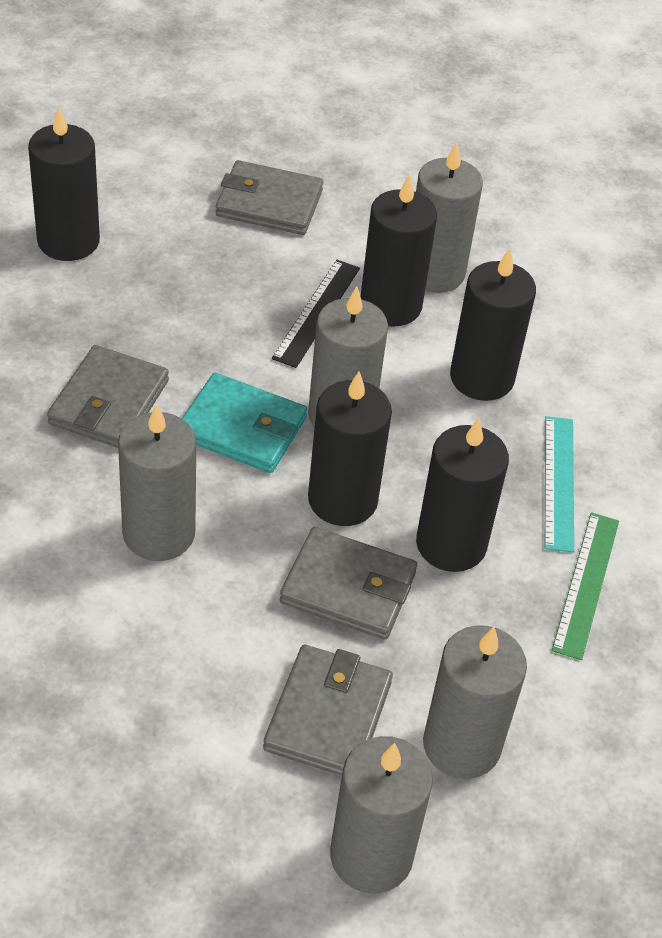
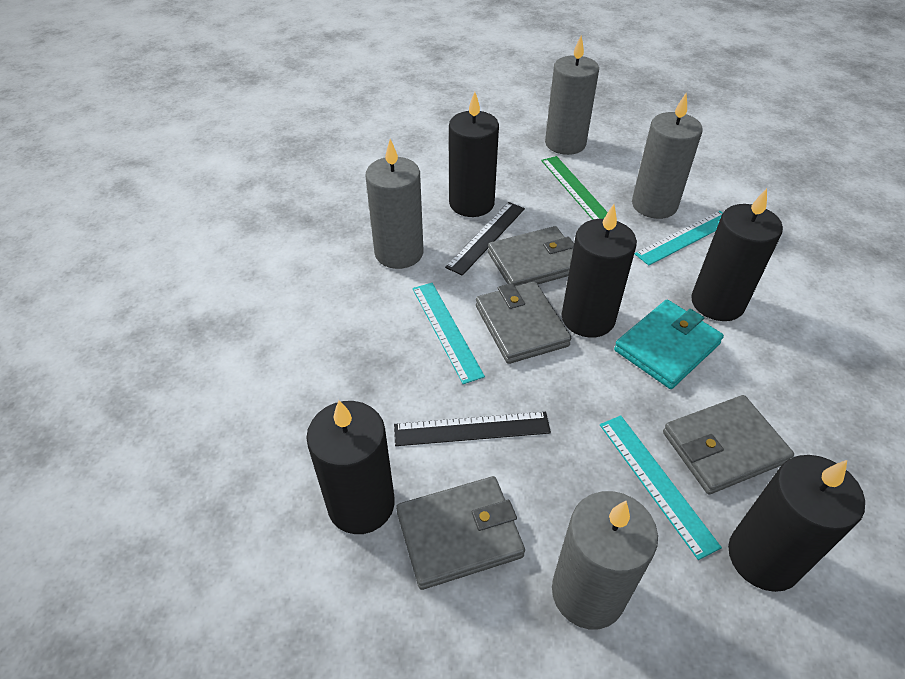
black ruler: 1 -> 2
grey candle: 5 -> 4
turquoise ruler: 1 -> 3

